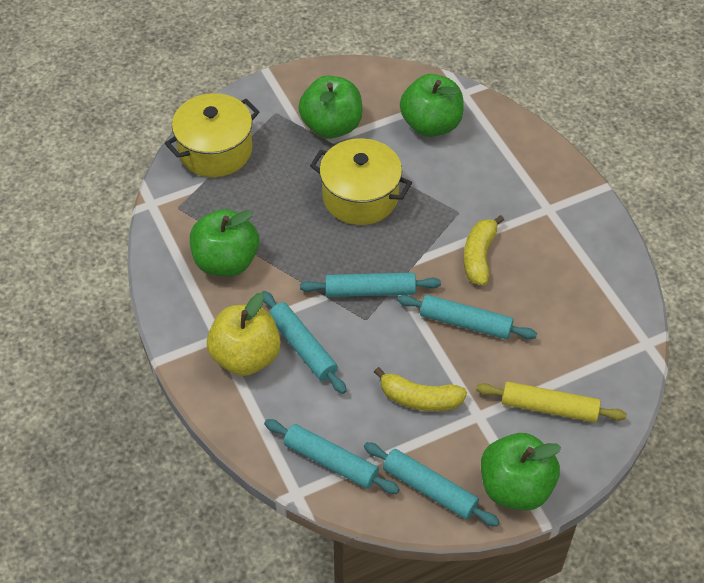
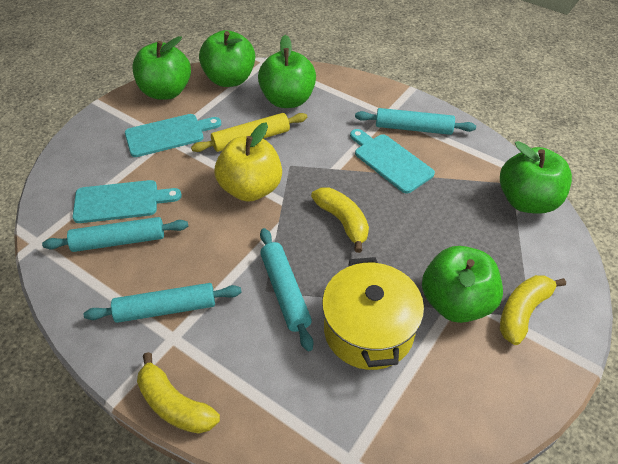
green apple: 4 -> 5
turquoise cutting board: 0 -> 3
turquoise rolling pin: 5 -> 4
yellow banana: 2 -> 3
yellow pot: 2 -> 1

